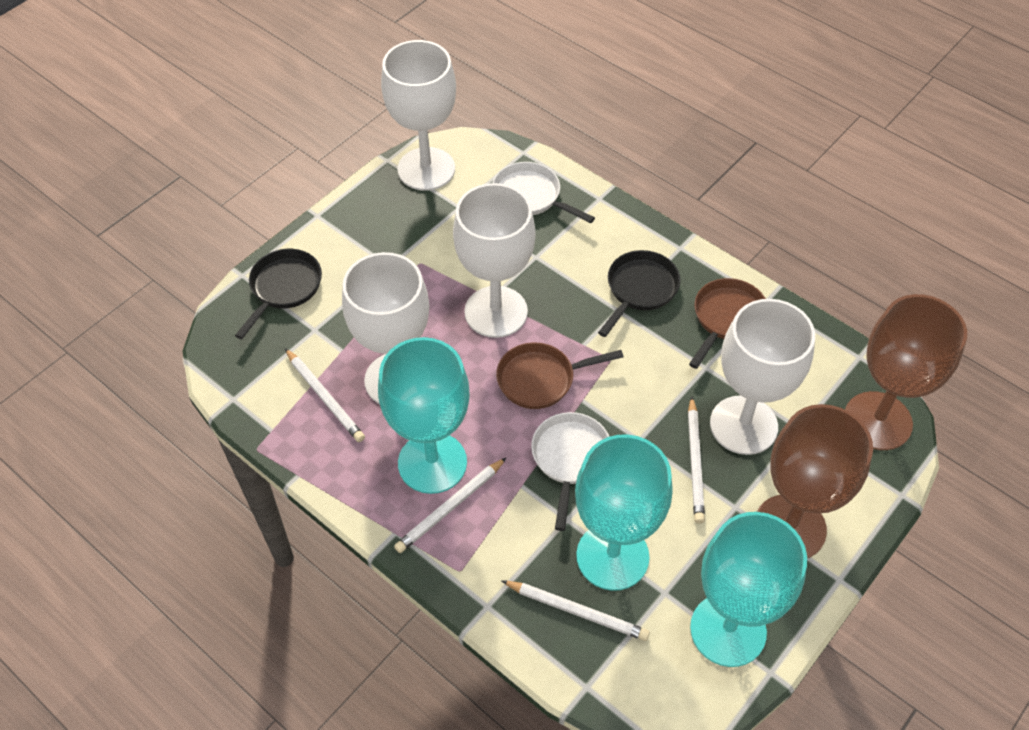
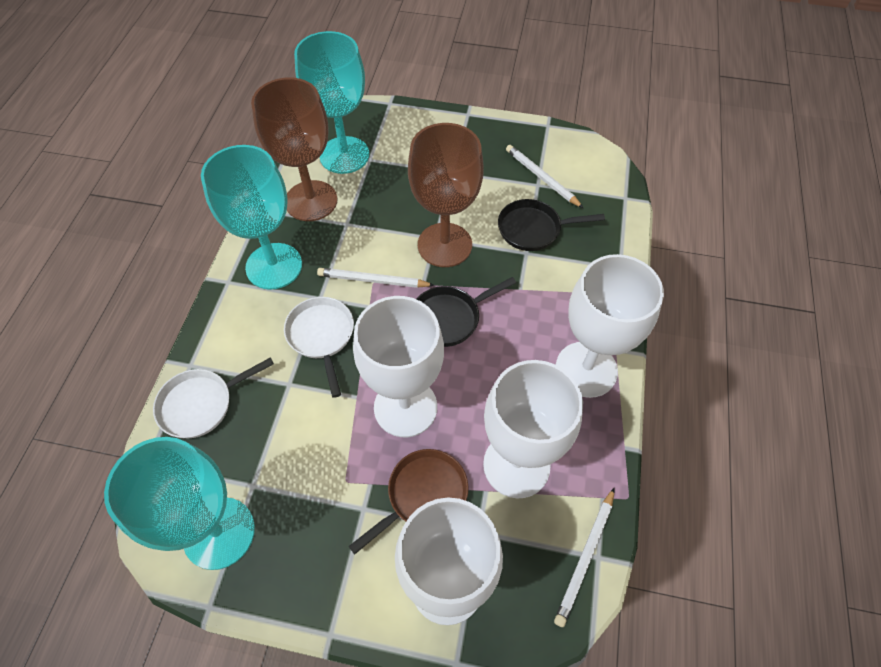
brown pan: 2 -> 1
white pencil: 4 -> 3

